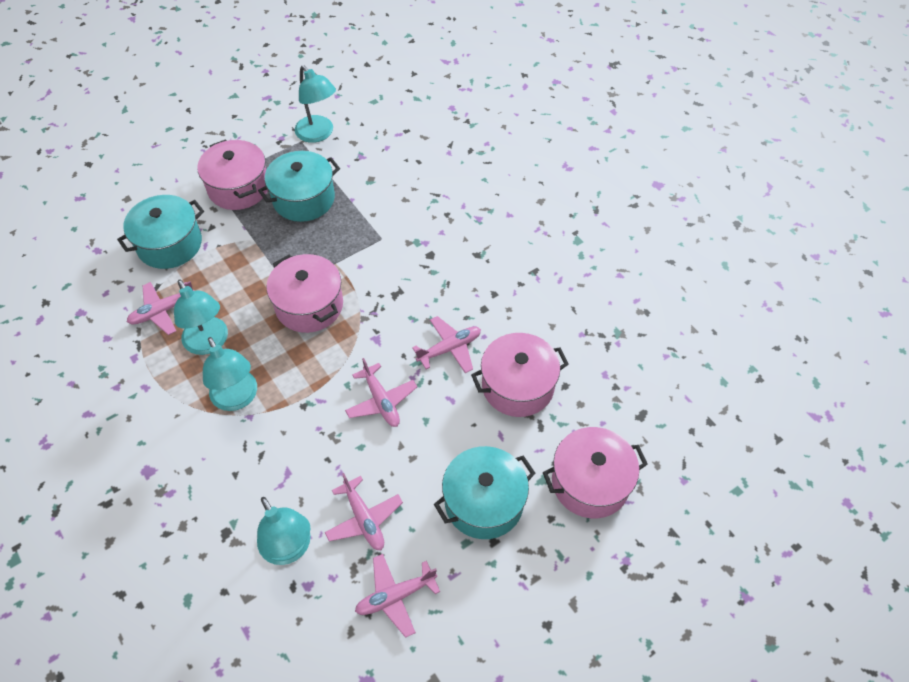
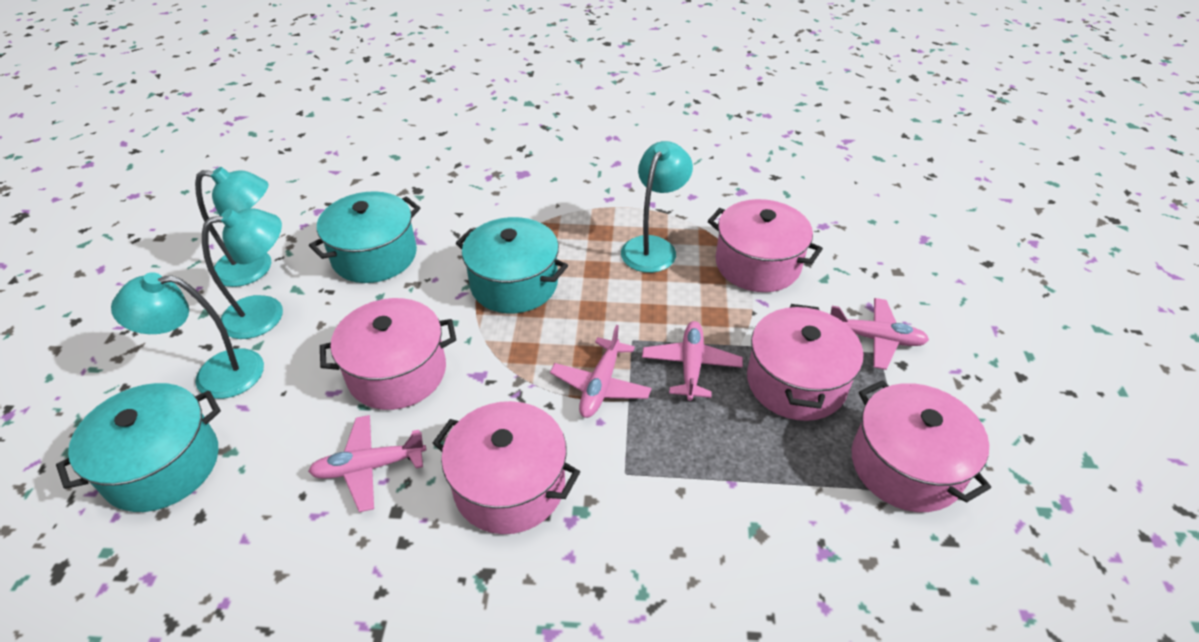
pink plane: 5 -> 4
pink pot: 4 -> 5

